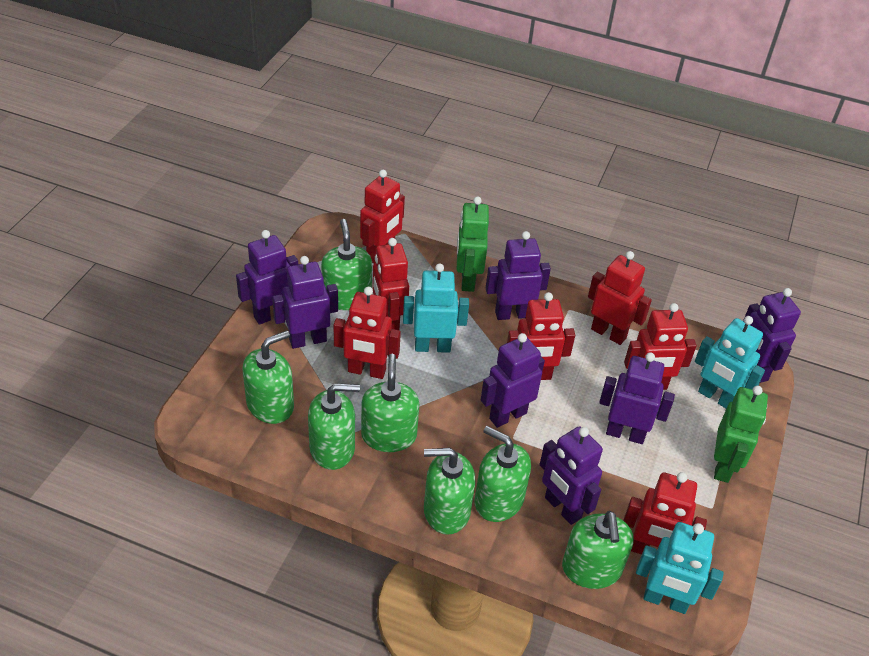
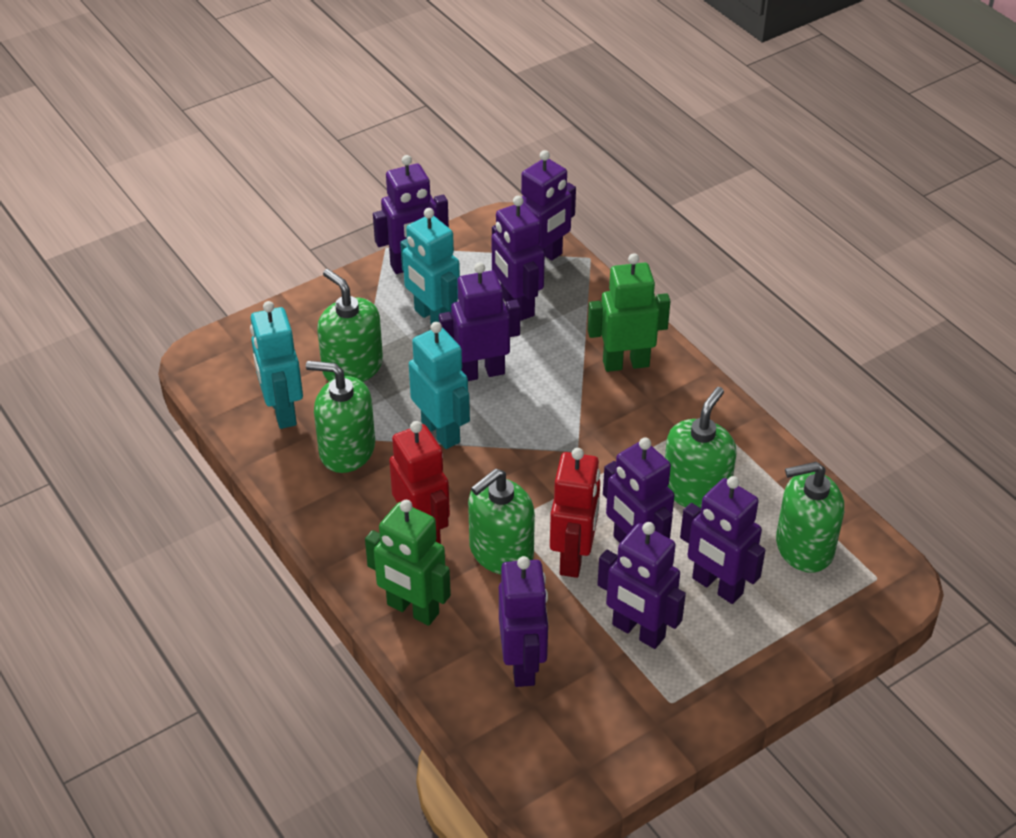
green soap dispenser: 7 -> 5
purple robot: 7 -> 8
red robot: 7 -> 2

